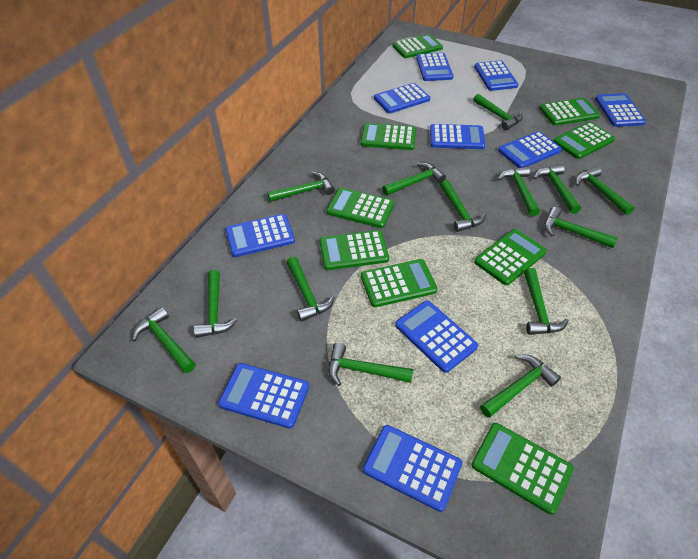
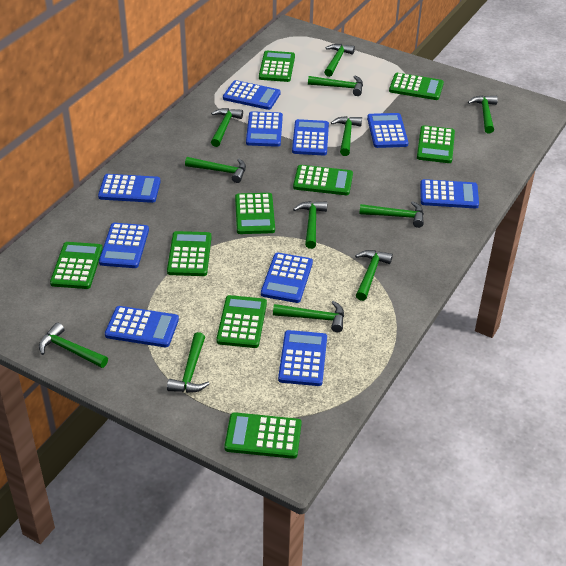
green hammer: 14 -> 12

